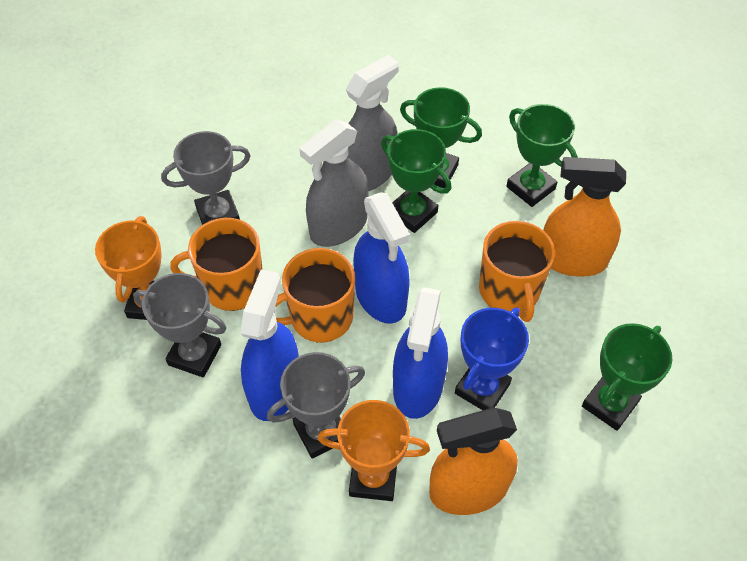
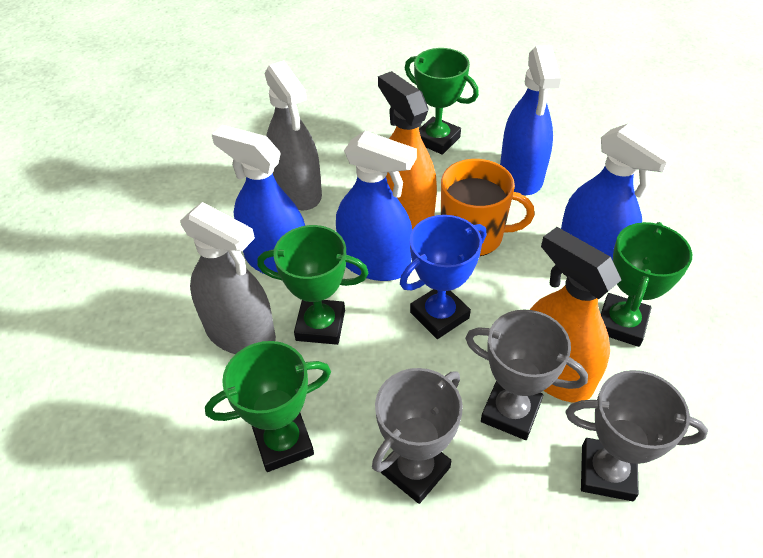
blue spray bottle: 3 -> 4
orange mug: 3 -> 1
orange trophy: 2 -> 0

